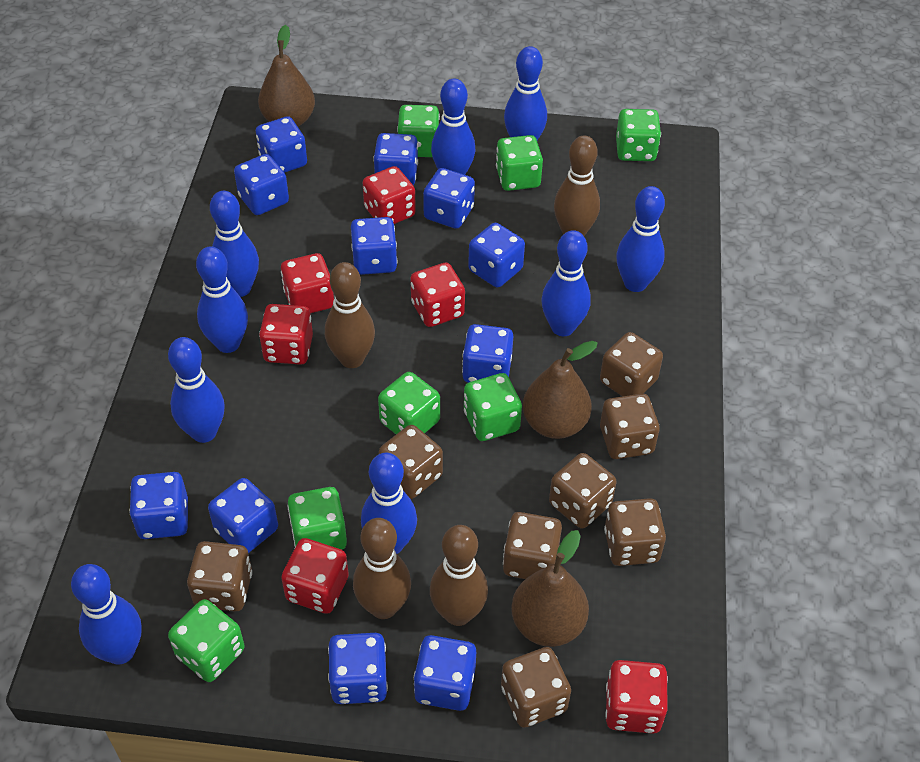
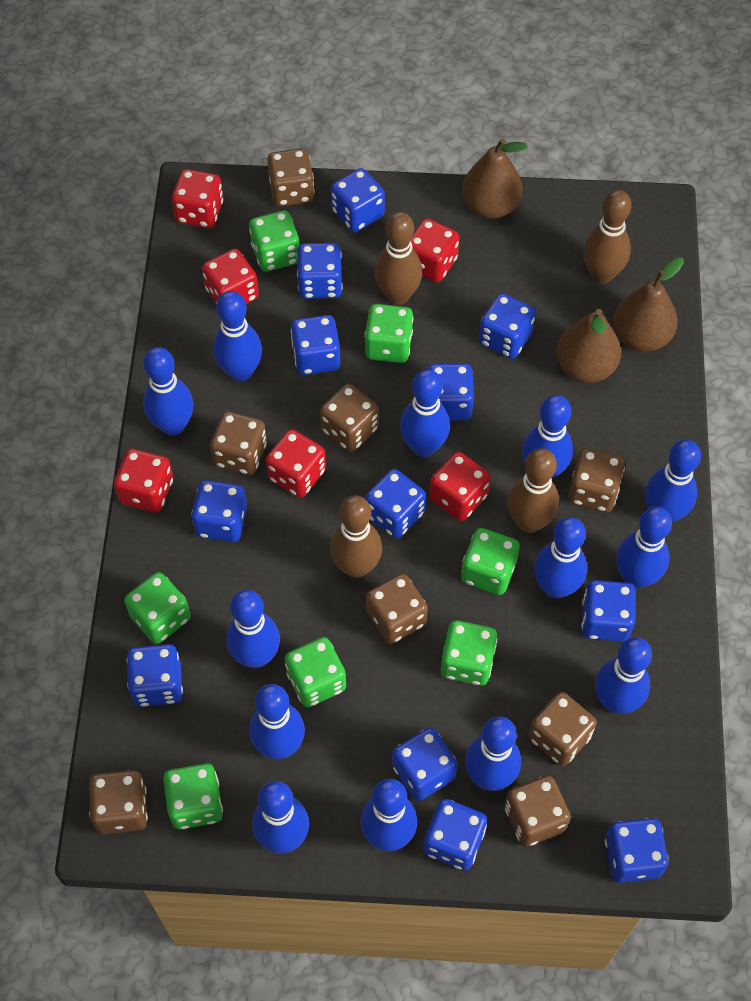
blue bowling pin: 9 -> 13
blue dice: 11 -> 12

